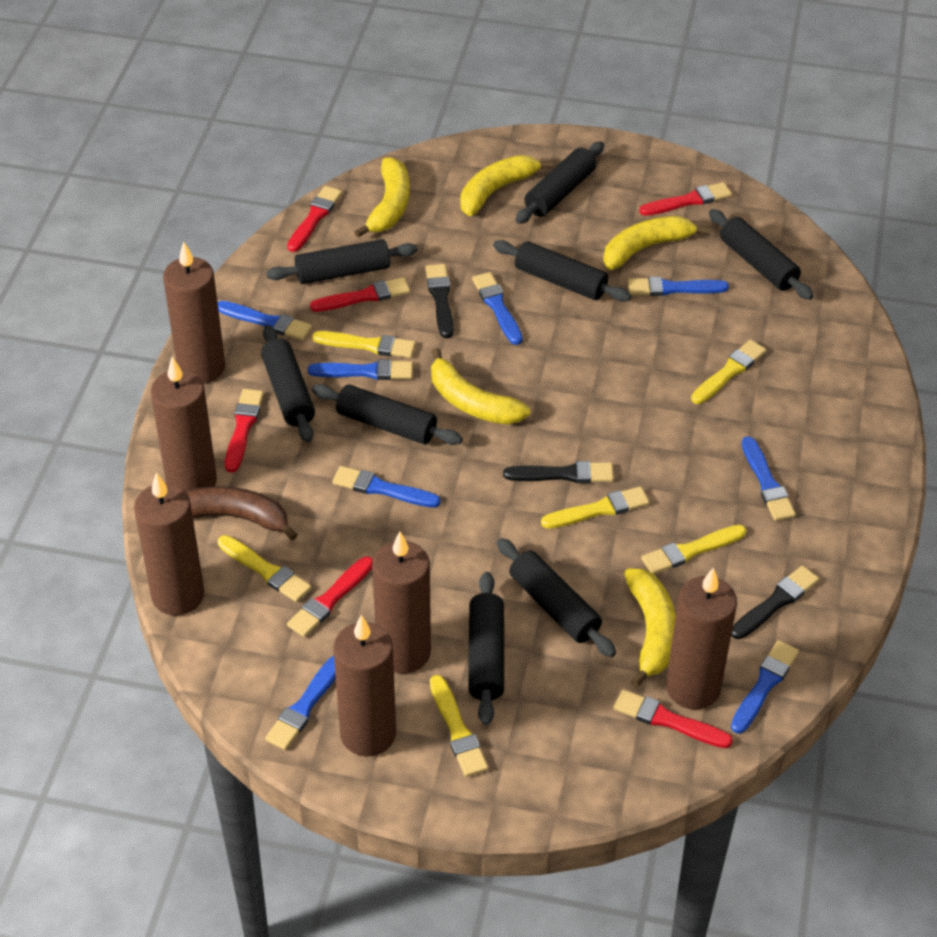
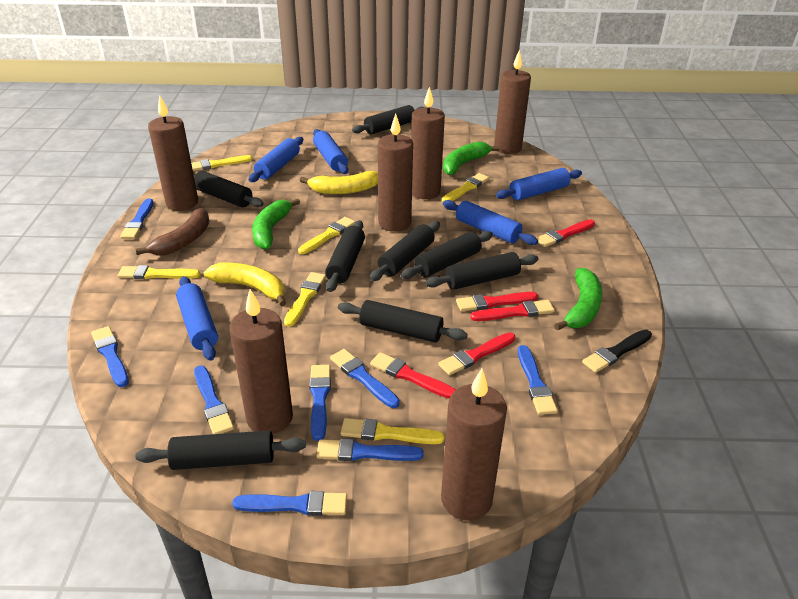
black brush: 3 -> 1
blue rolling pin: 0 -> 5
green banana: 0 -> 3
red brush: 6 -> 5
yellow banana: 5 -> 2

